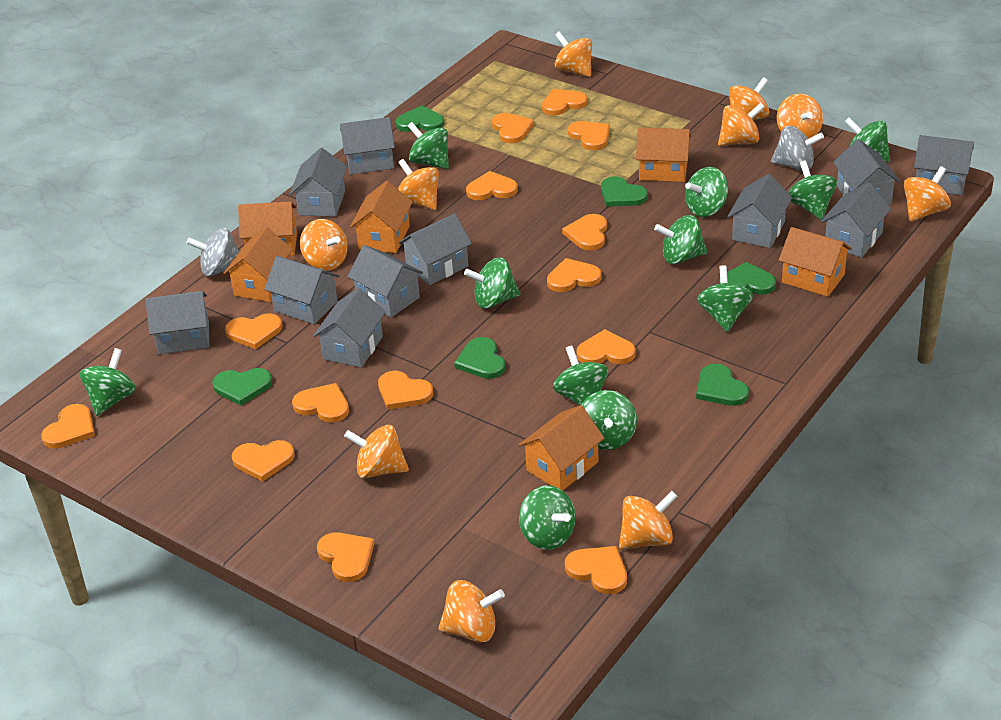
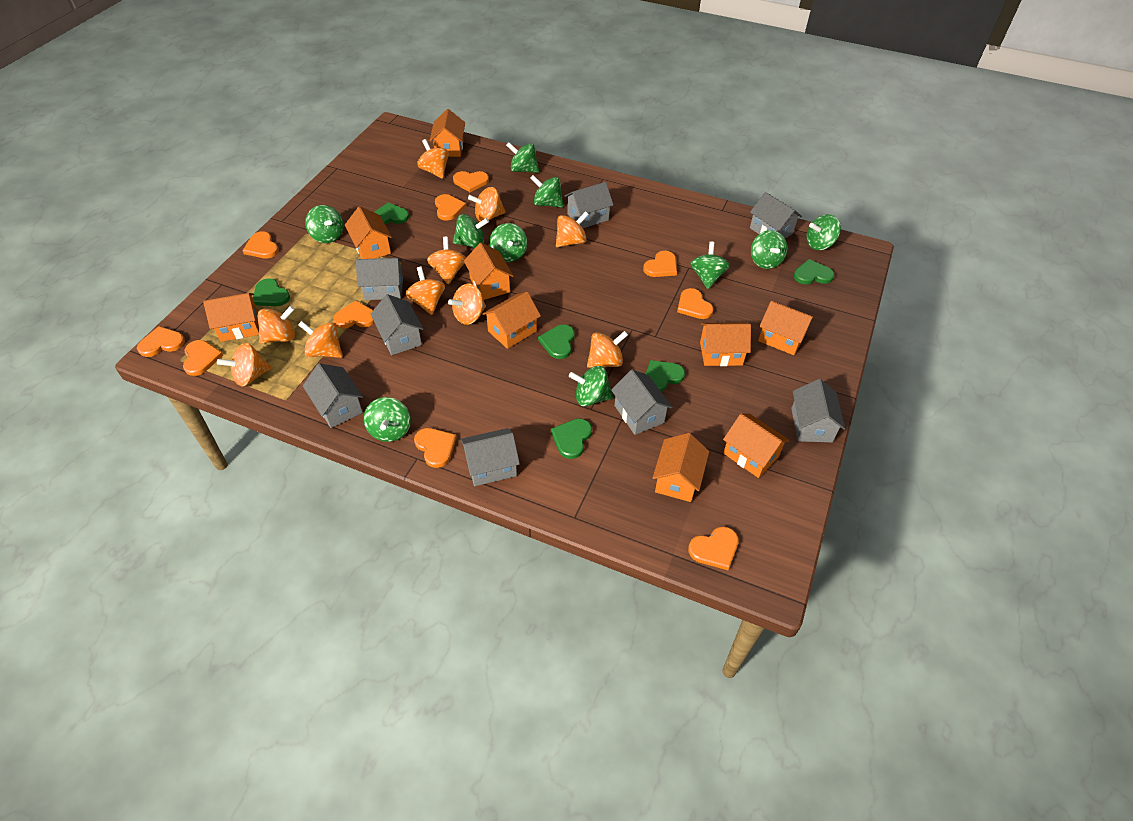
green spinning top: 11 -> 10
grey house: 11 -> 8
grey spinning top: 2 -> 0
orange heart: 14 -> 10
orange house: 6 -> 9

